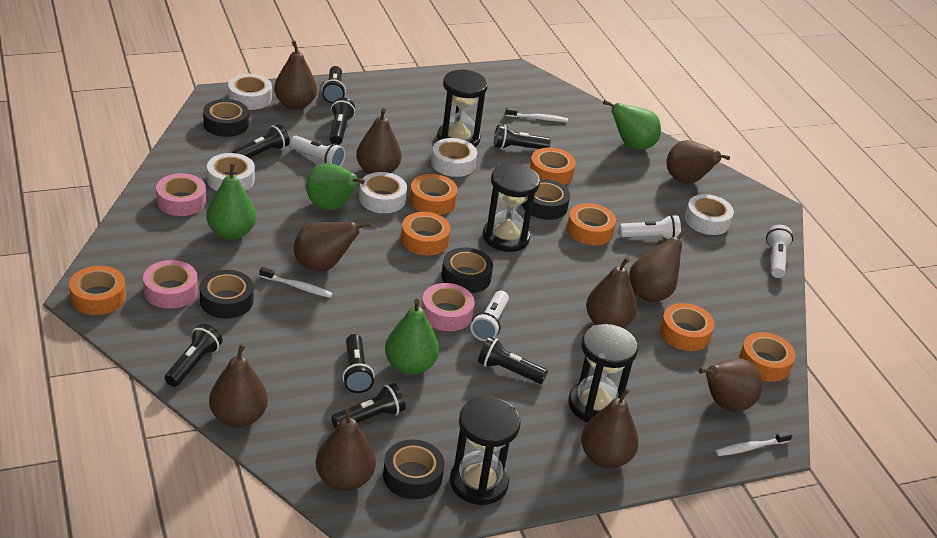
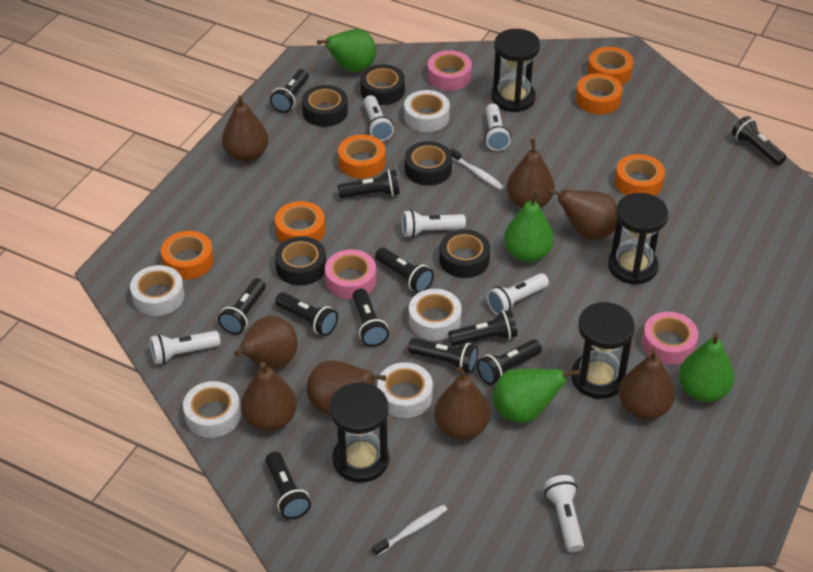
black flashlight: 8 -> 11
brown pear: 10 -> 8
orange tape: 7 -> 6
white flashlight: 4 -> 6
white toothbrush: 3 -> 2

